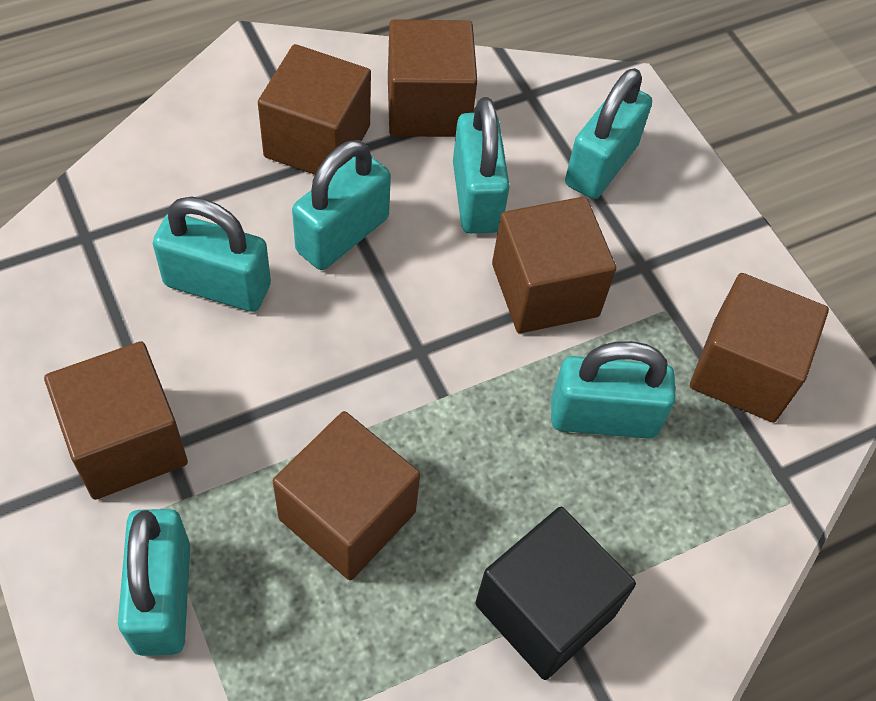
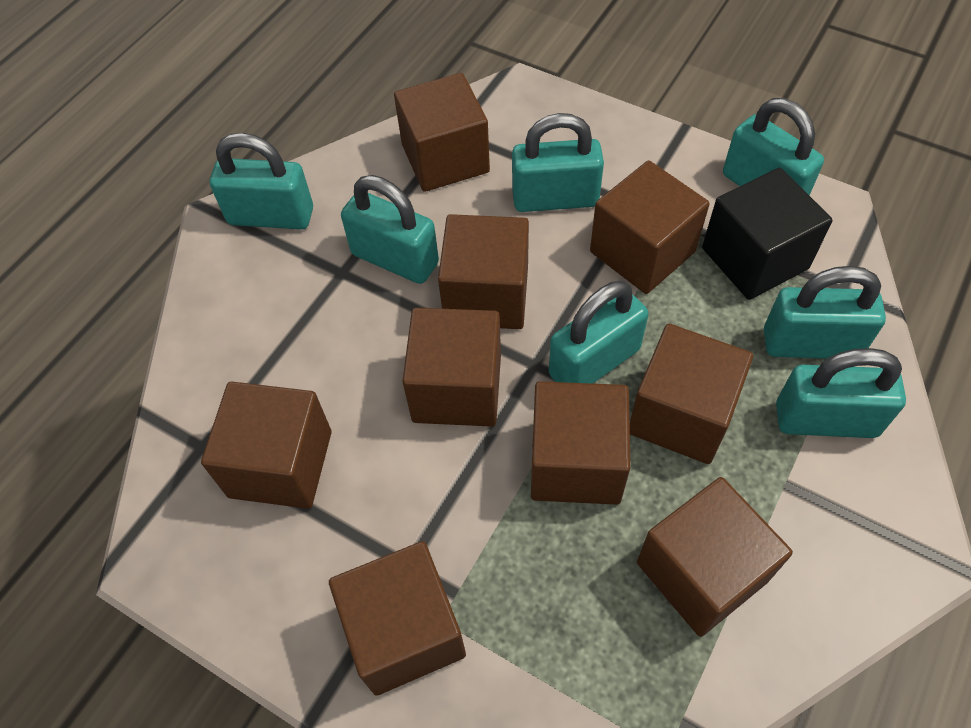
brown cube: 6 -> 9
turquoise padlock: 6 -> 7

